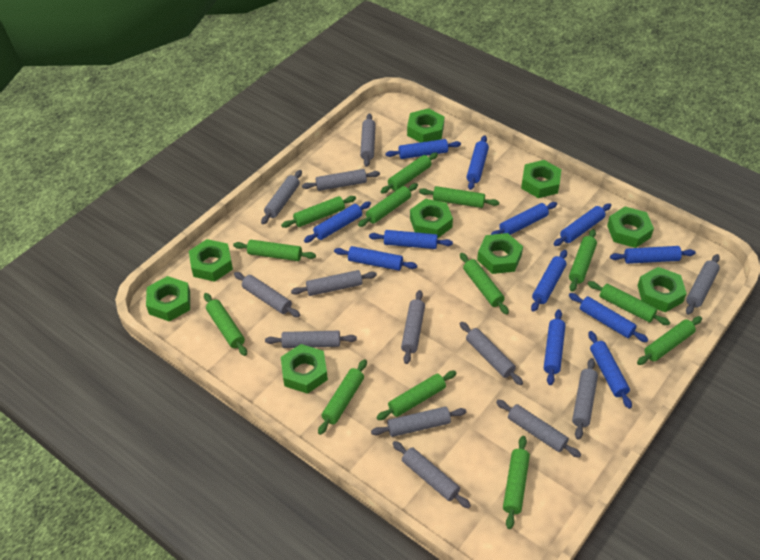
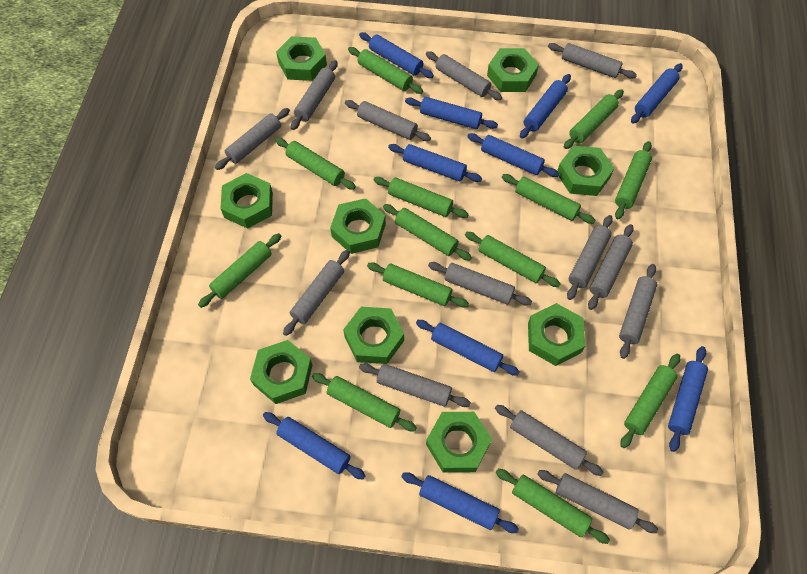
blue rolling pin: 12 -> 10

